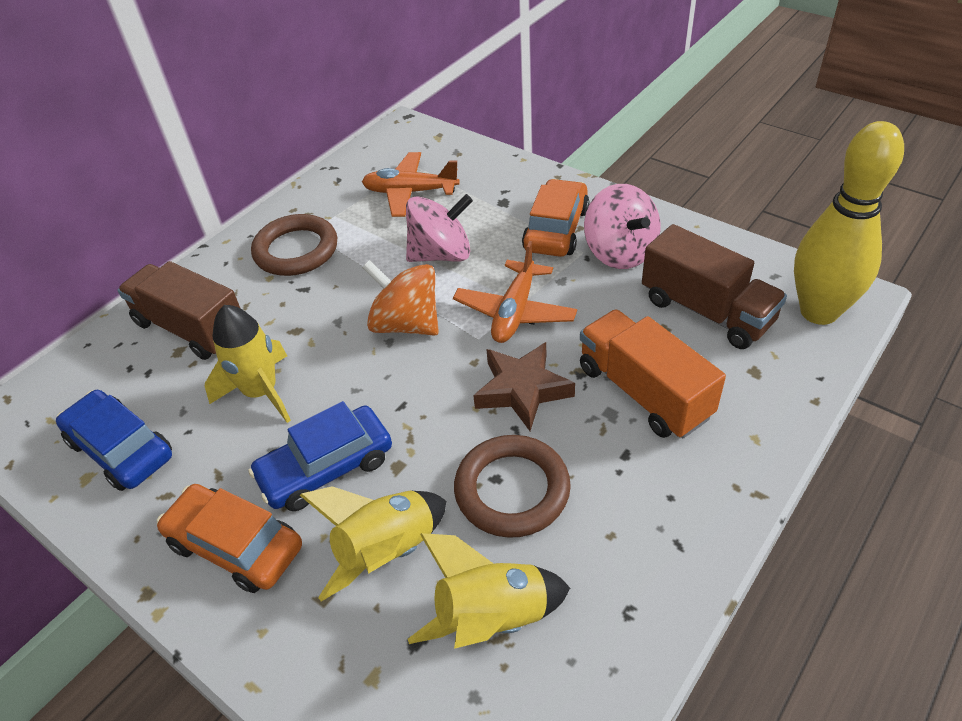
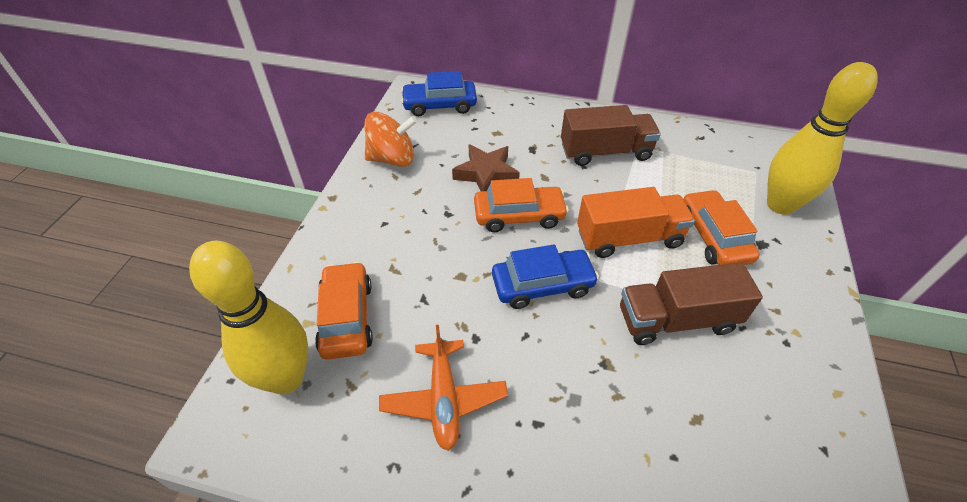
brown ring: 2 -> 0
orange car: 2 -> 3
orange plane: 2 -> 1
pink spinning top: 2 -> 0
yellow bowling pin: 1 -> 2
yellow rocket: 3 -> 0

